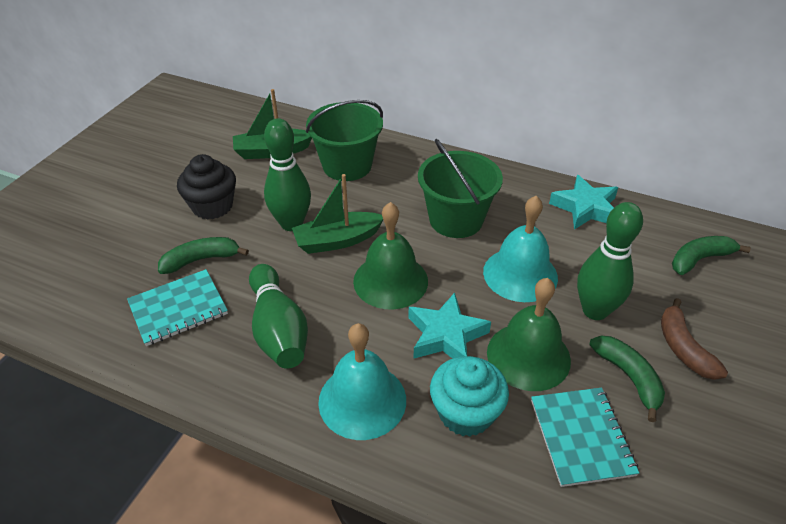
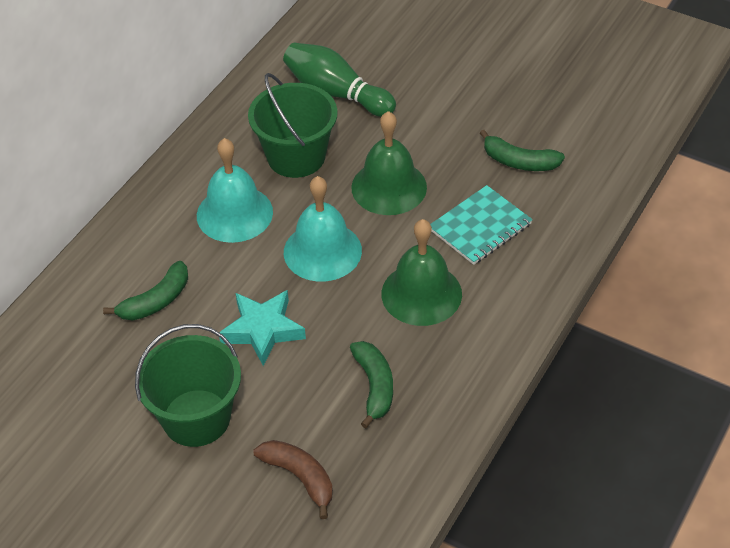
black cupcake: 1 -> 0
green boat: 2 -> 0
green bowling pin: 3 -> 1
turquoise cupcake: 1 -> 0
turquoise notebook: 2 -> 1
turquoise star: 2 -> 1

